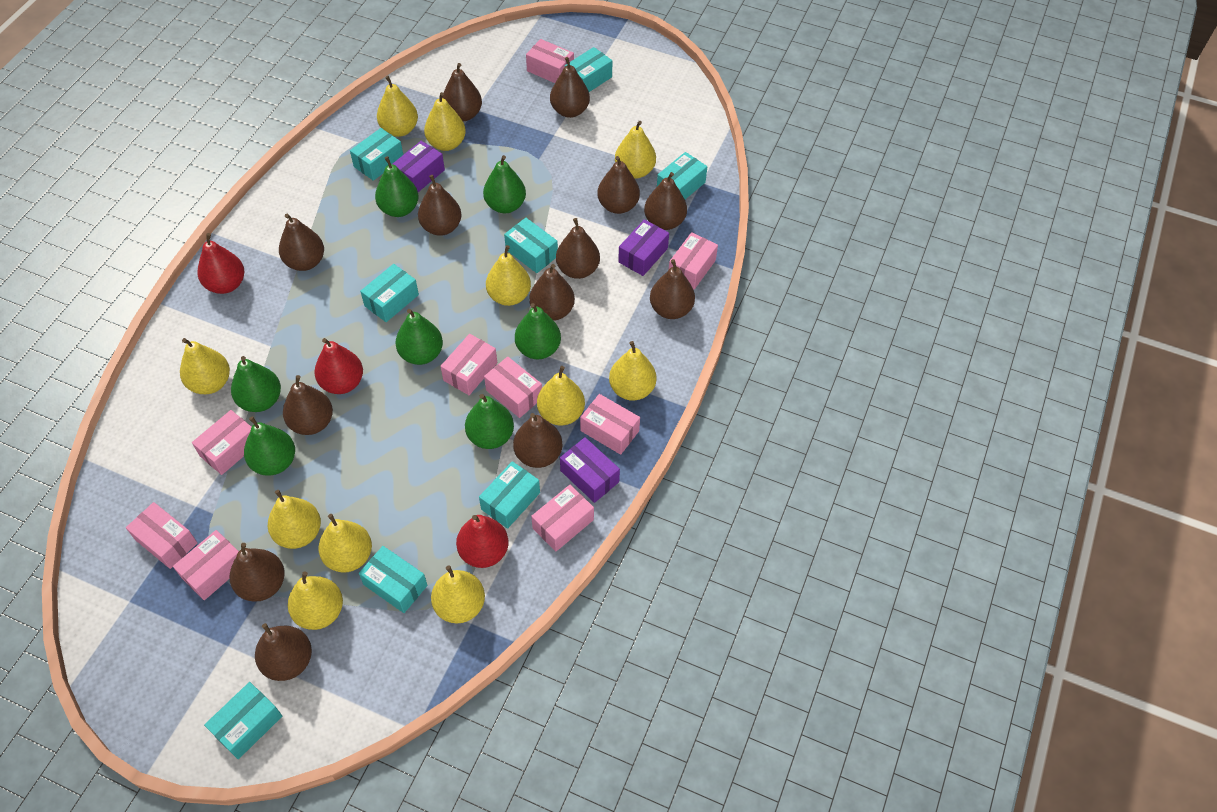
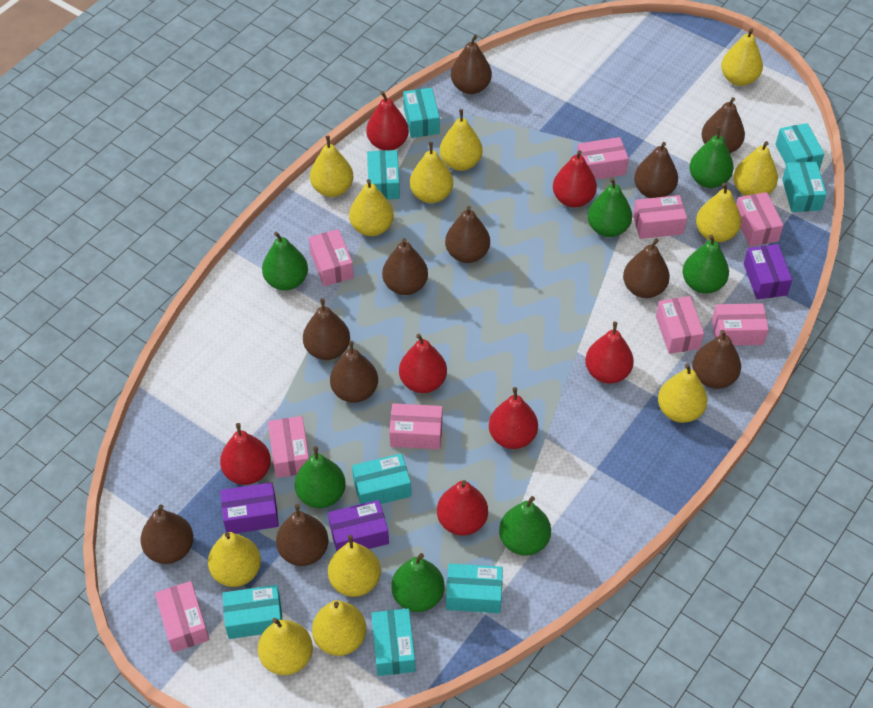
brown pear: 13 -> 11
red pear: 3 -> 7
yellow pear: 11 -> 12

